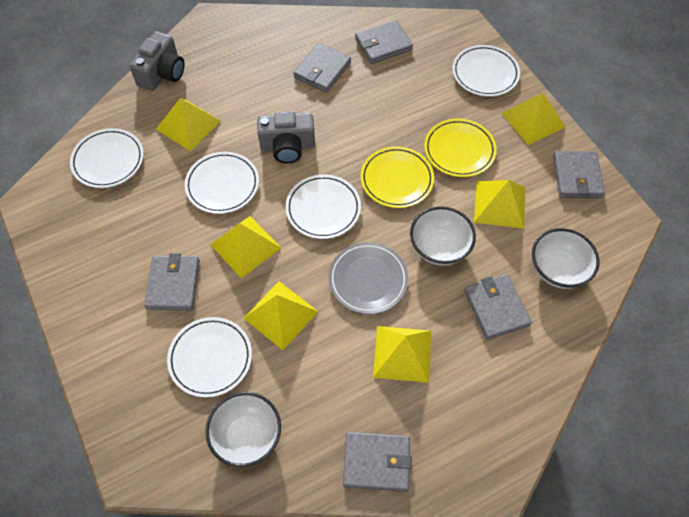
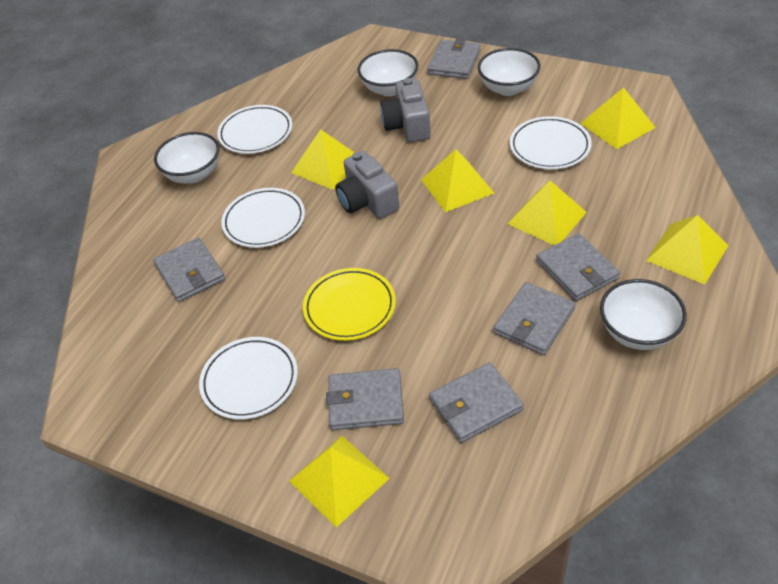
grey plate: 1 -> 0
white bowl: 3 -> 4
white plate: 5 -> 4
yellow plate: 2 -> 1

